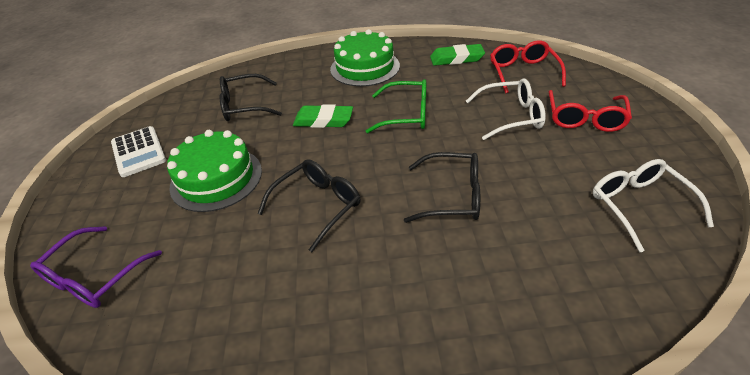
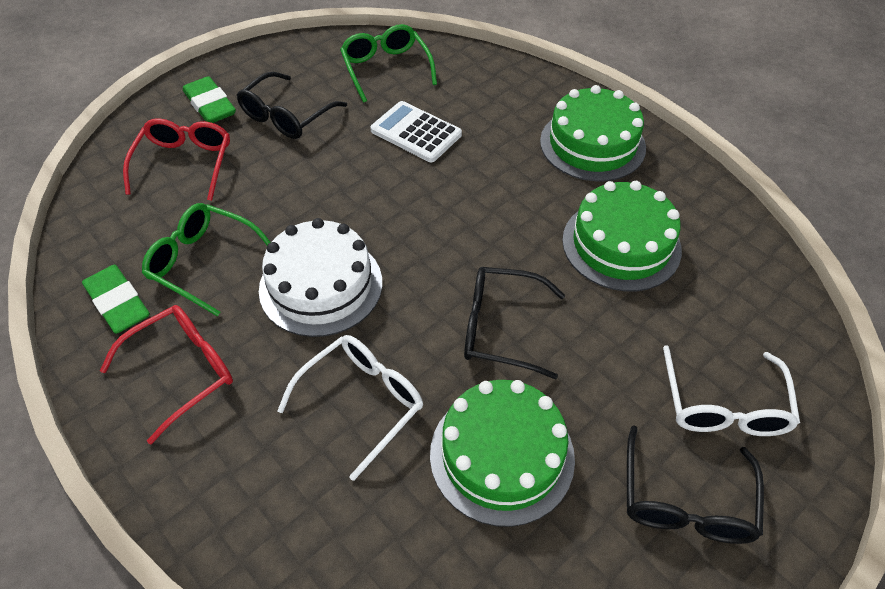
green cake: 2 -> 3
green glasses: 1 -> 2
purple glasses: 1 -> 0
white cake: 0 -> 1

